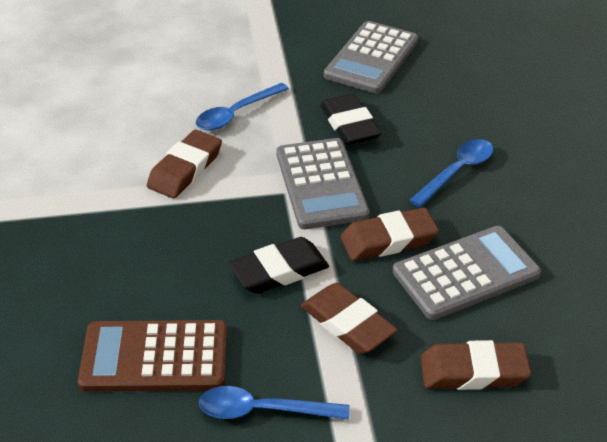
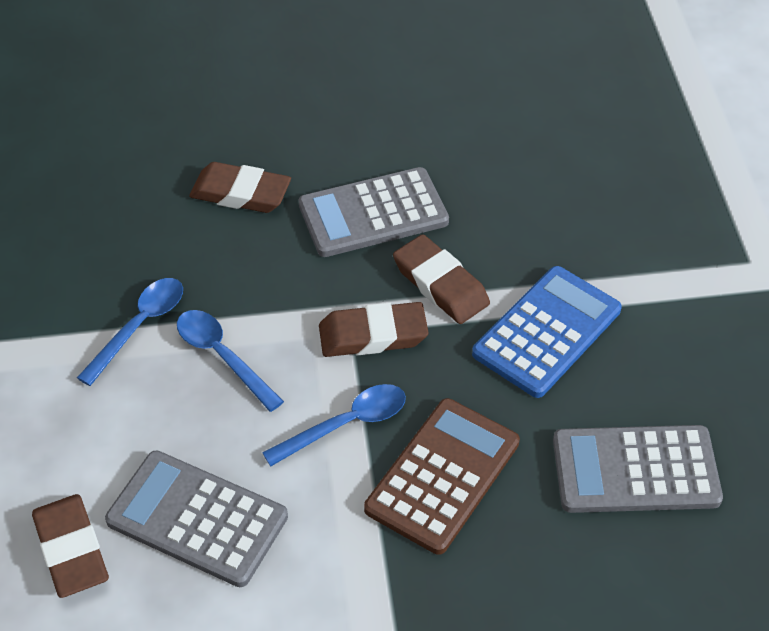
black eraser: 2 -> 0
blue calculator: 0 -> 1

